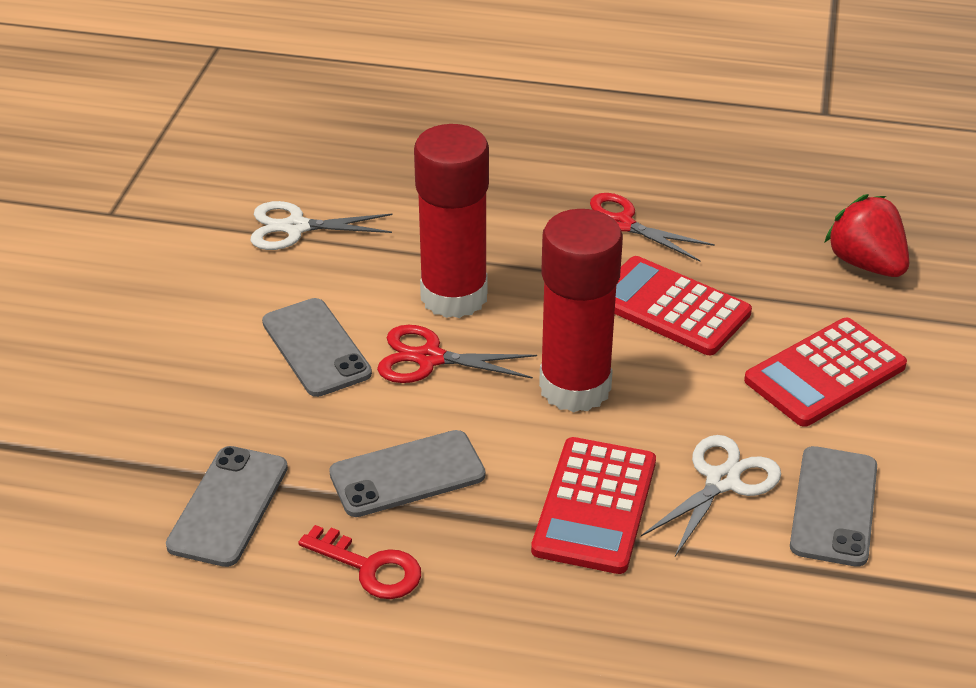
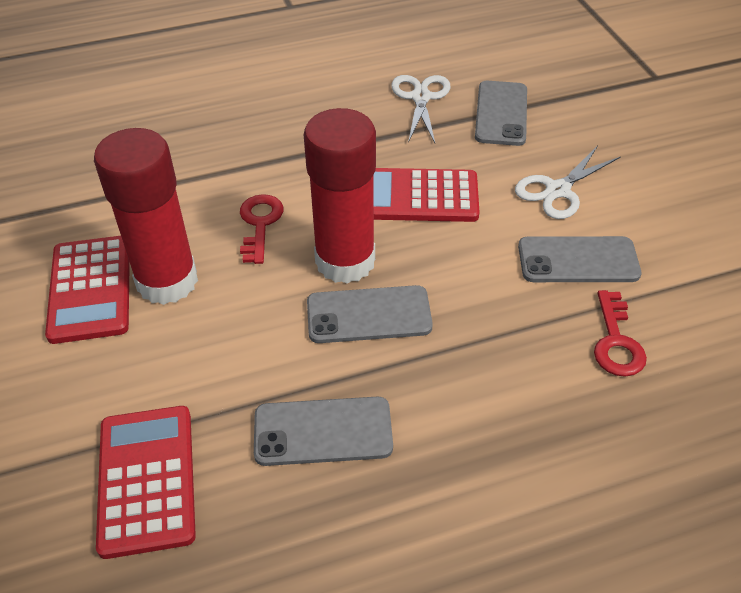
red key: 1 -> 2
red scissors: 2 -> 0
red strawberry: 1 -> 0

